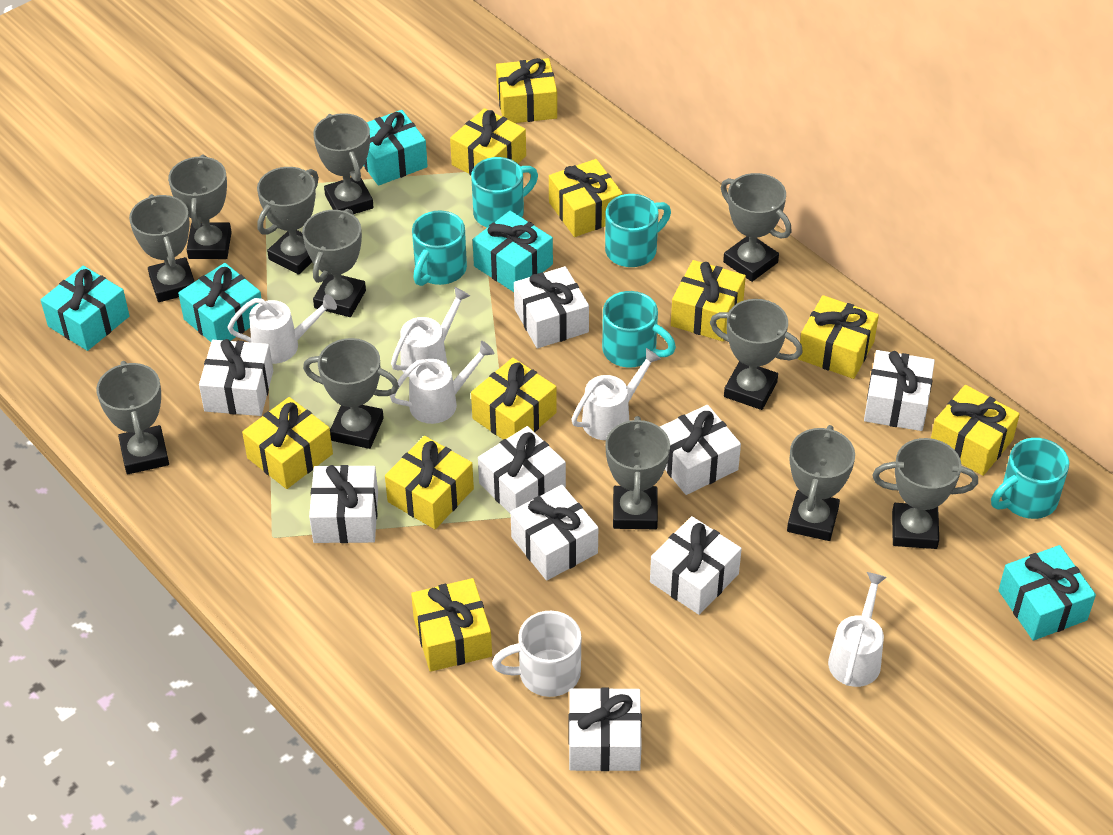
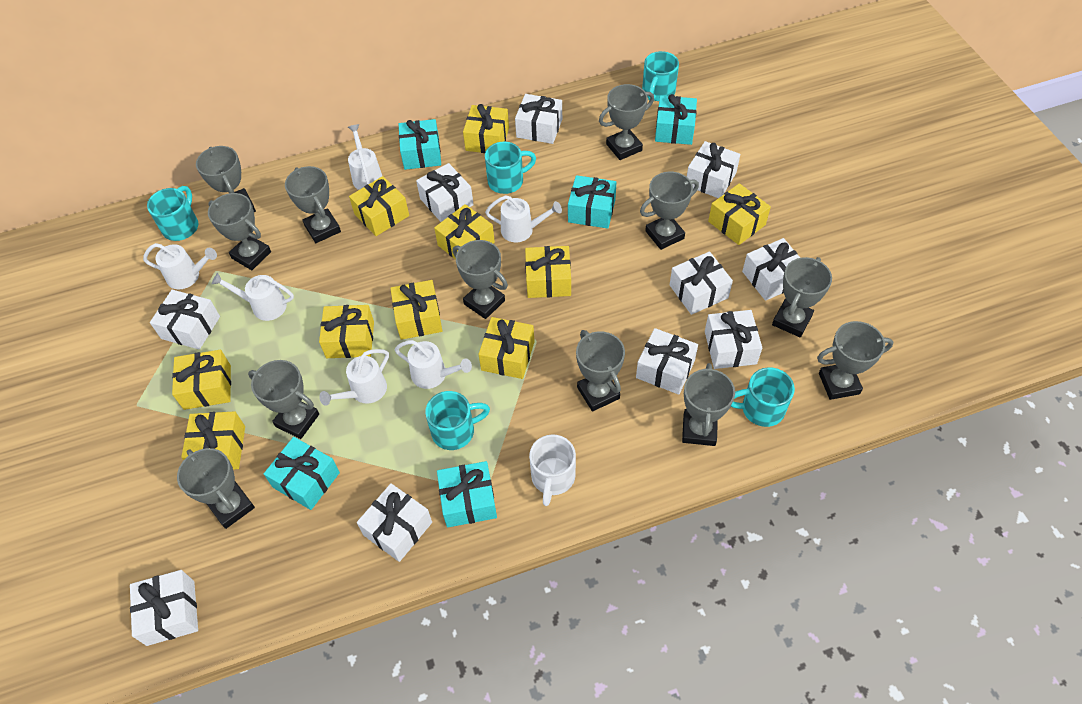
white gift: 9 -> 10
white watering can: 5 -> 6

